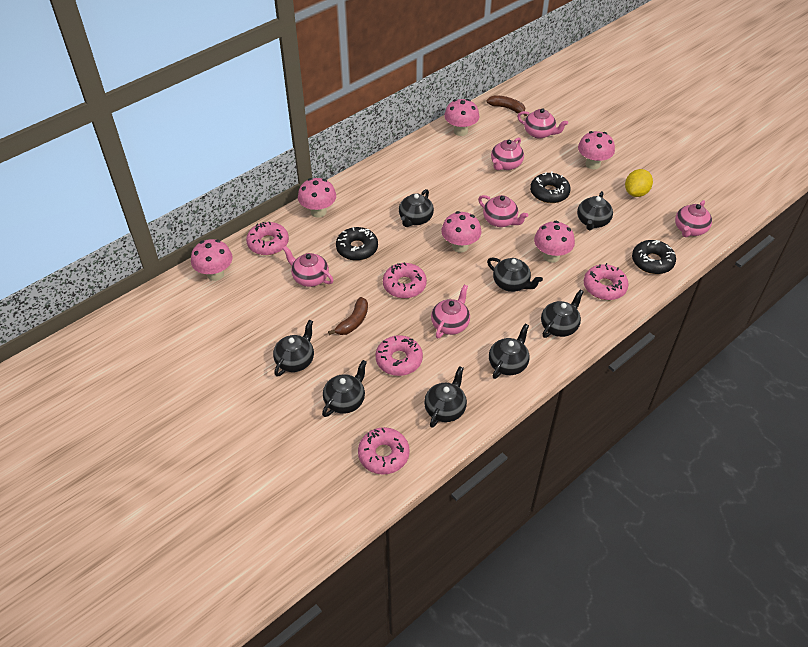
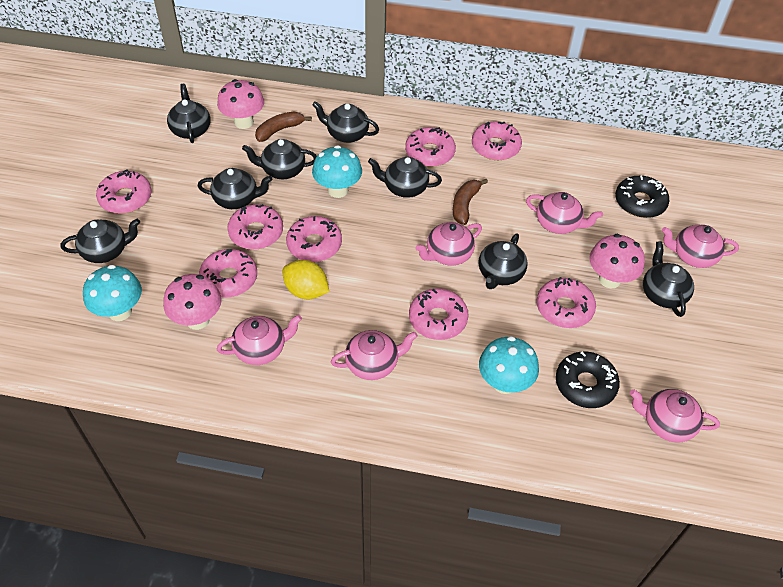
black donut: 3 -> 2
pink donut: 5 -> 8
pink mushroom: 6 -> 3
turquoise mushroom: 0 -> 3

